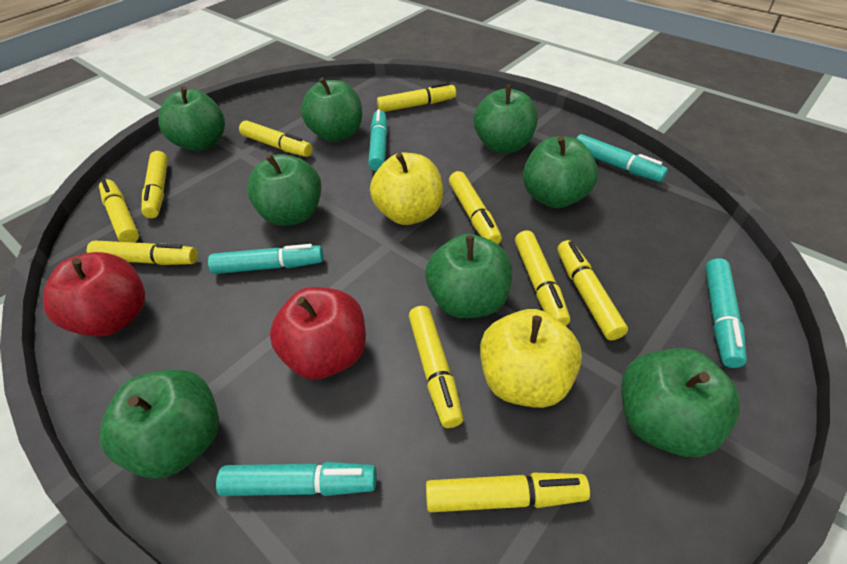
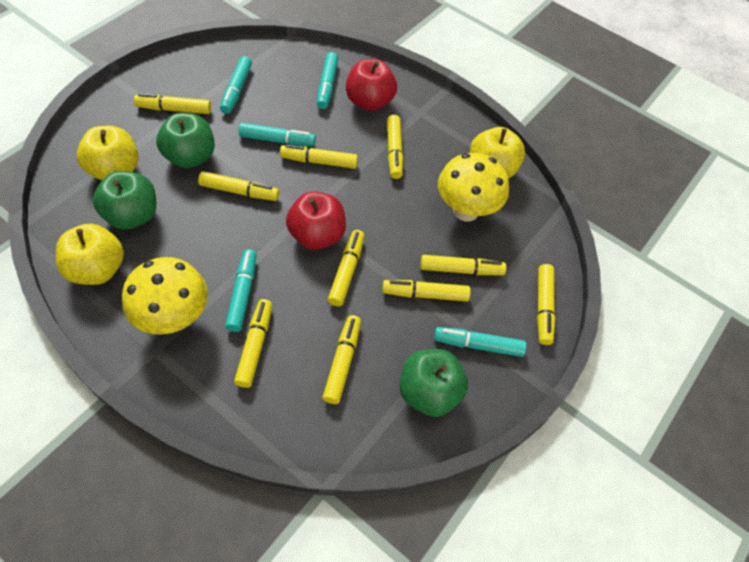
green apple: 8 -> 3
yellow apple: 2 -> 3
yellow mushroom: 0 -> 2

